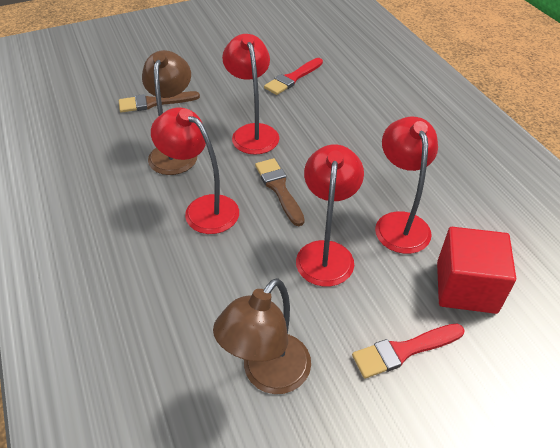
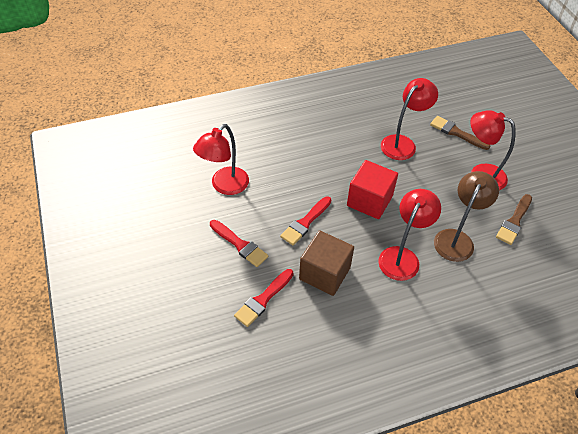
brown cube: 0 -> 1
brown lamp: 2 -> 1
red brush: 2 -> 3

